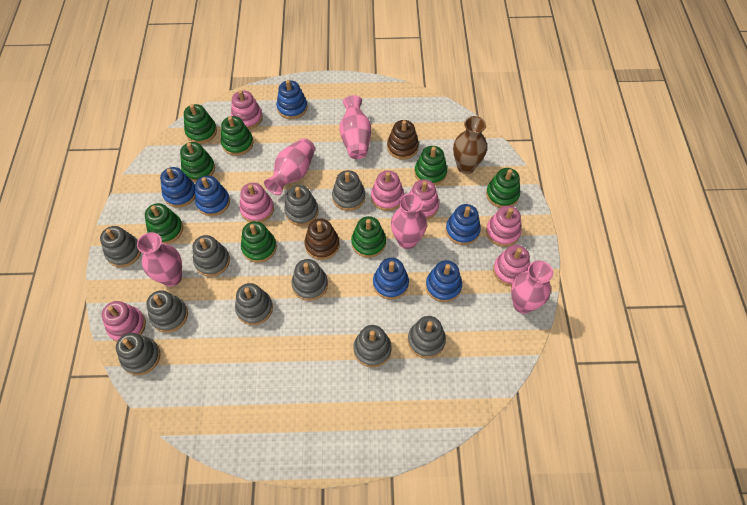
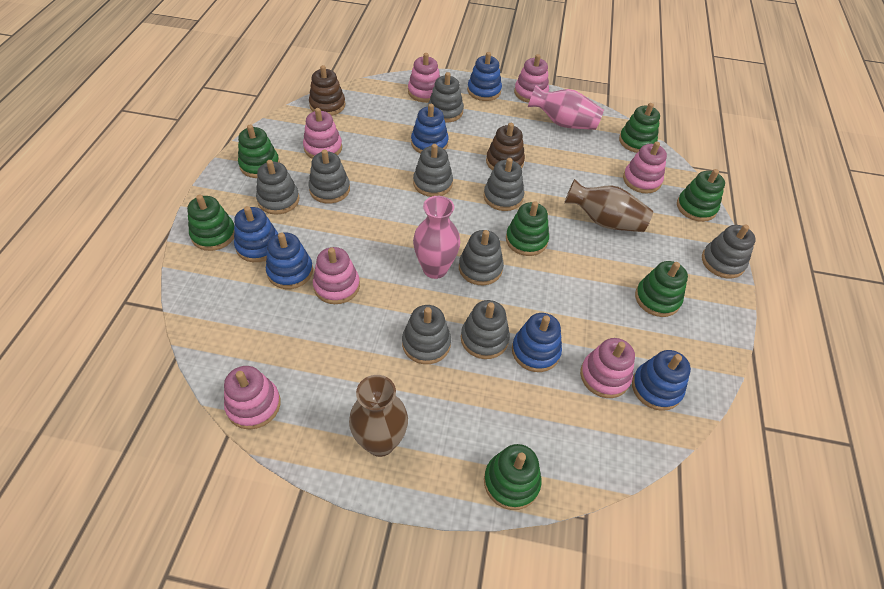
brown vase: 1 -> 2
green stacking toy: 8 -> 7
grey stacking toy: 10 -> 9
pink vase: 5 -> 2

